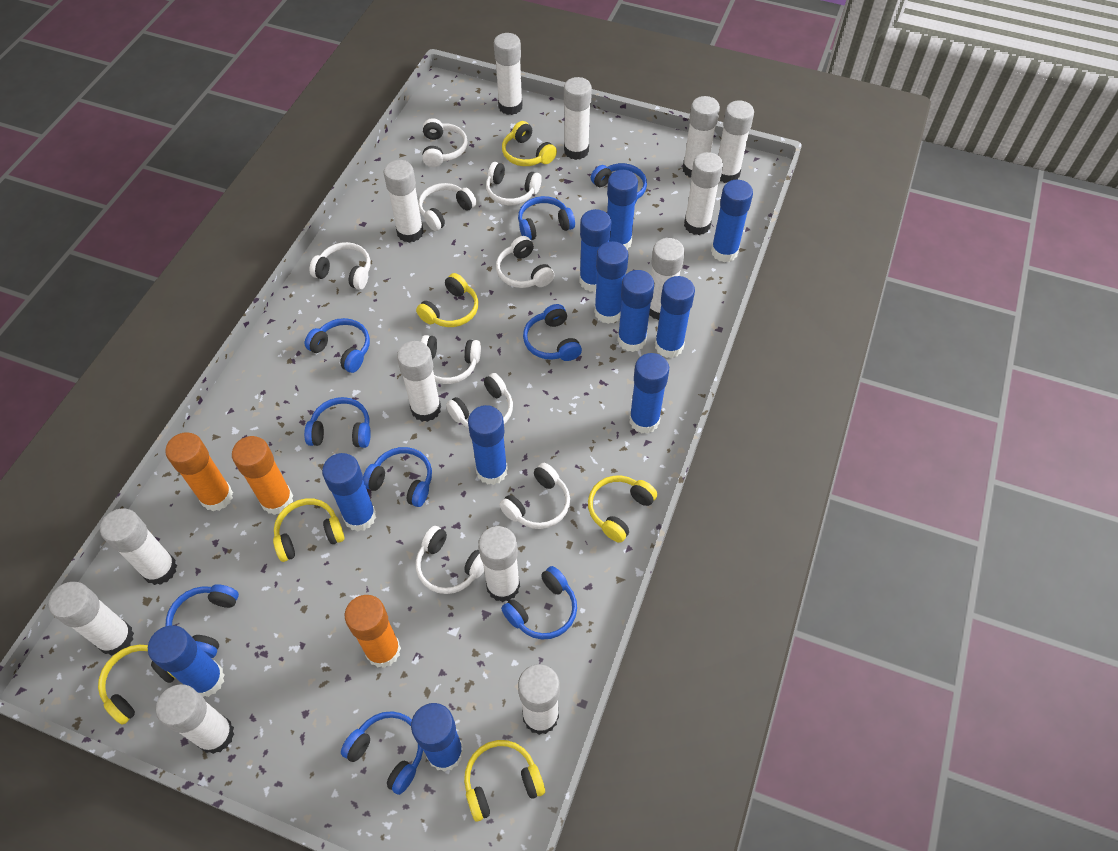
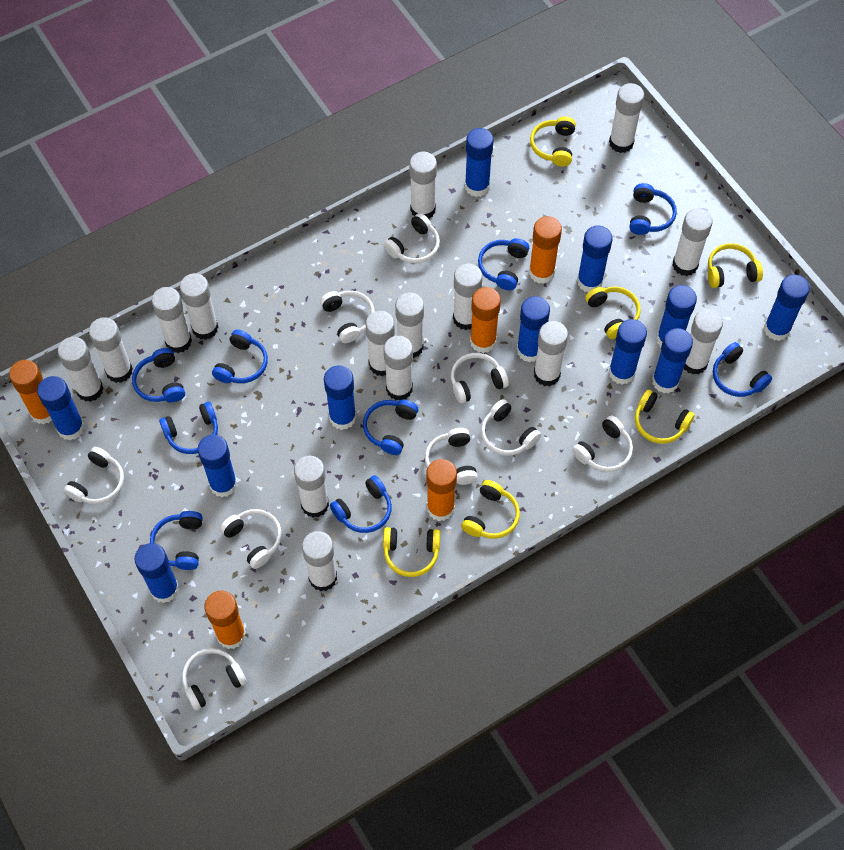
orange glue stick: 3 -> 5
white glue stick: 13 -> 15

